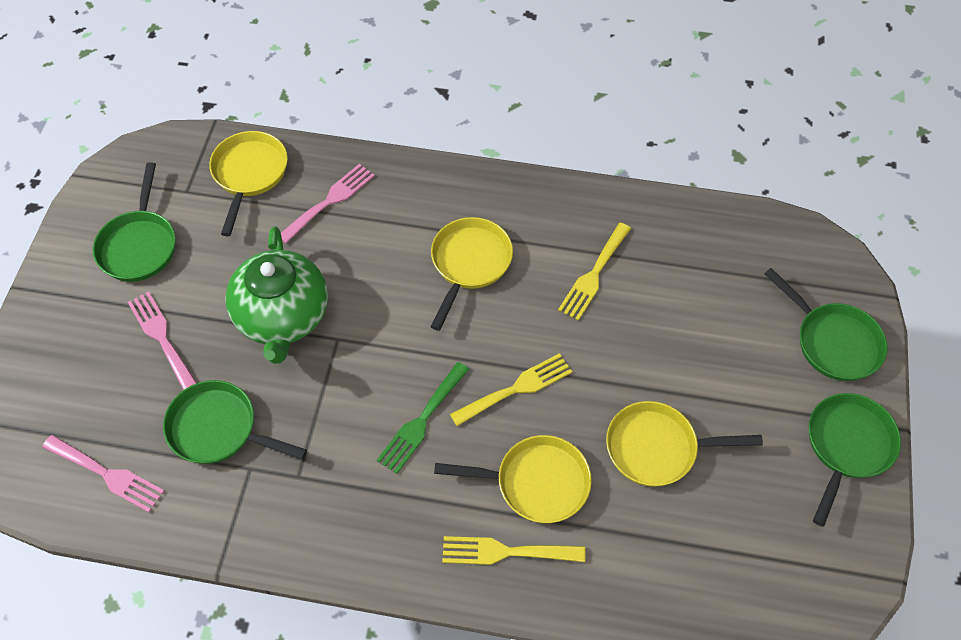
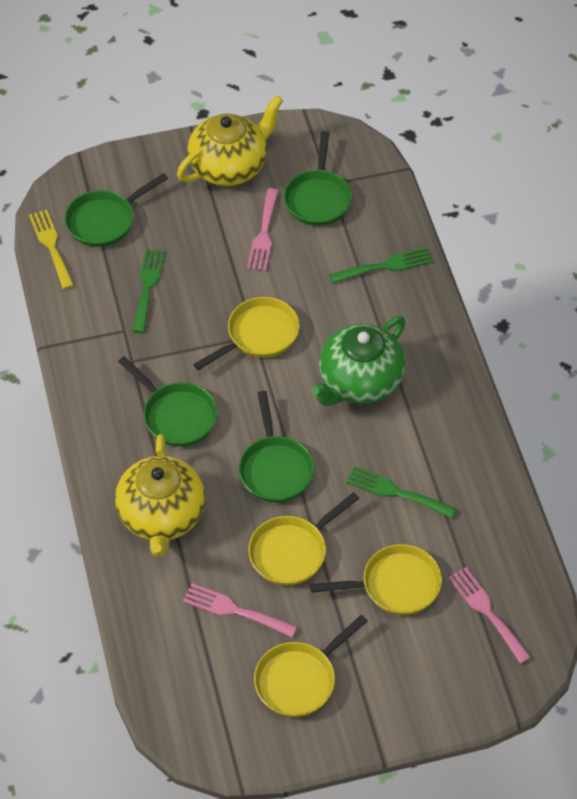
green fork: 1 -> 3
yellow fork: 3 -> 1
yellow teapot: 0 -> 2

